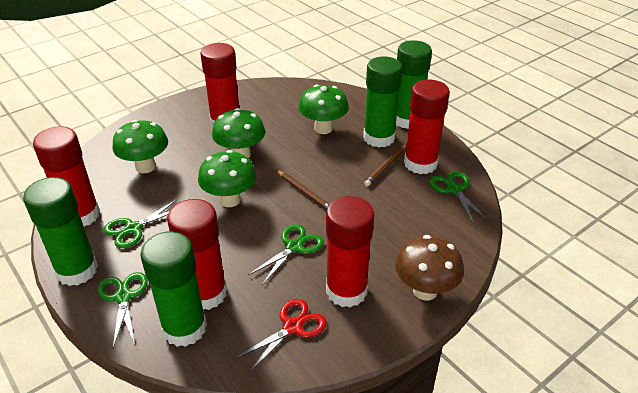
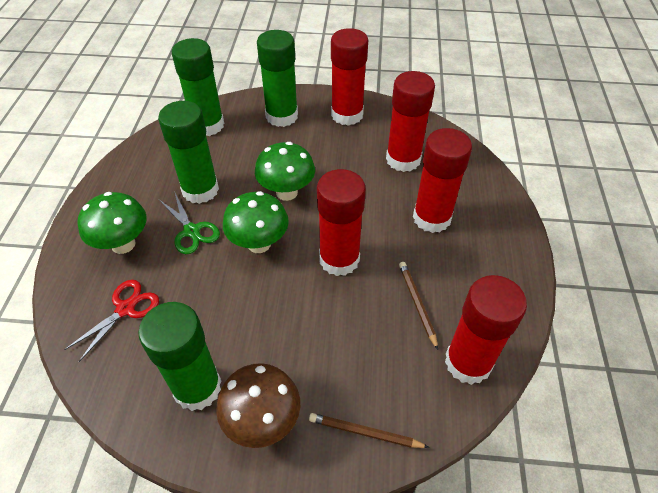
green mushroom: 4 -> 3
green scissors: 4 -> 1

